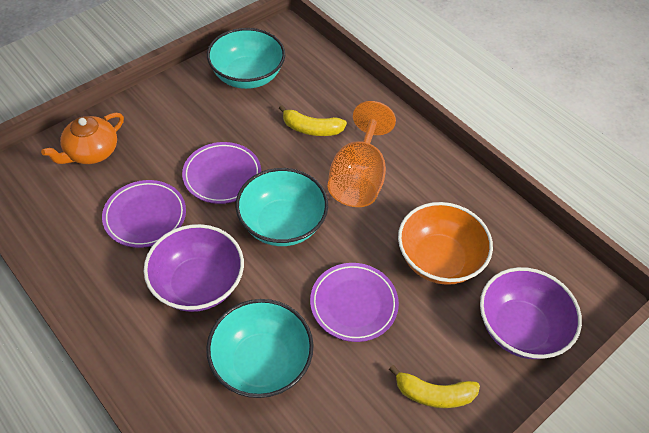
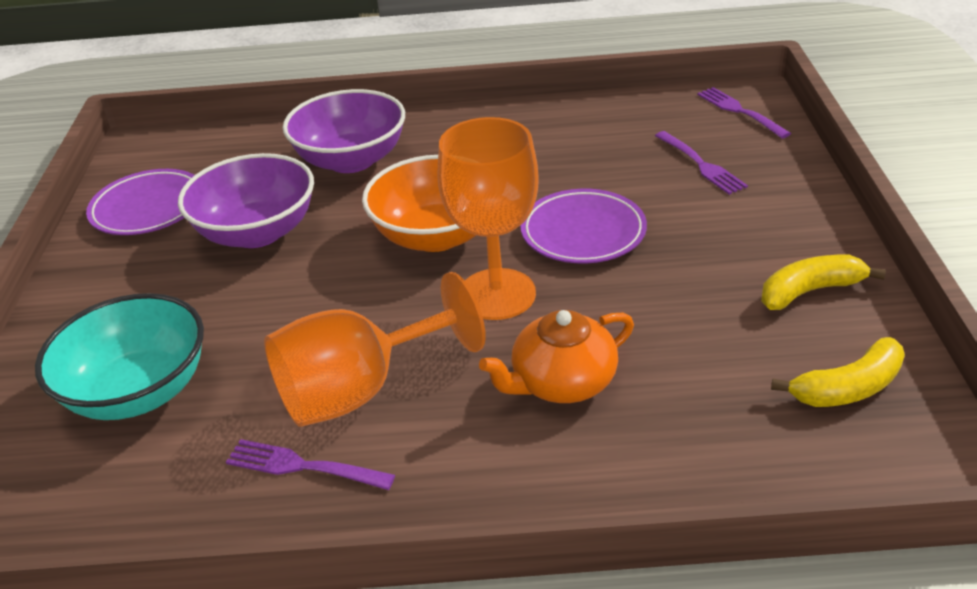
orange goblet: 1 -> 2
purple fork: 0 -> 3
purple plate: 3 -> 2
turquoise bowl: 3 -> 1

